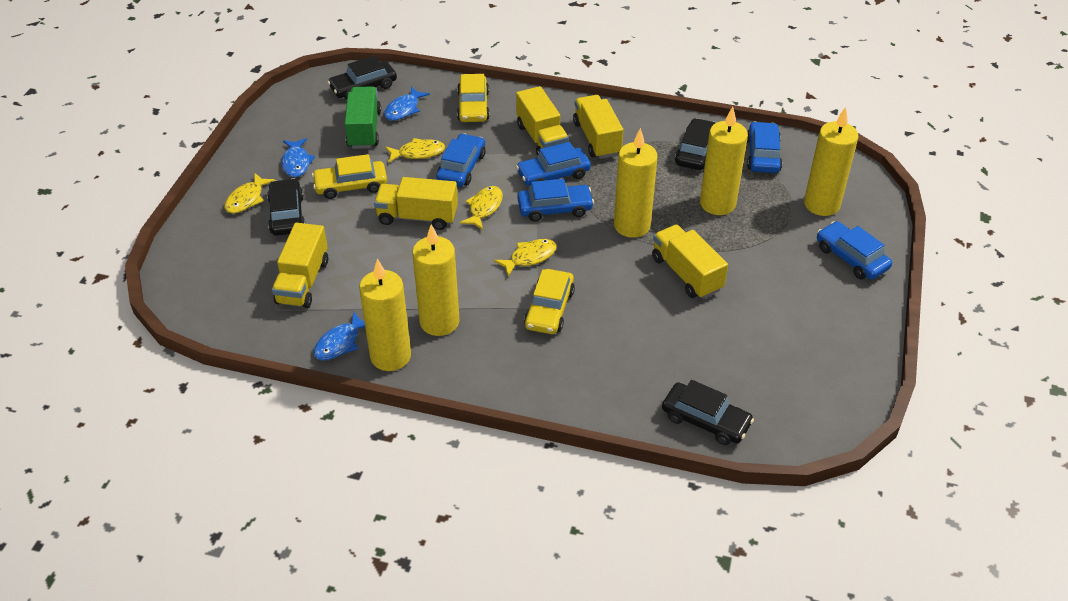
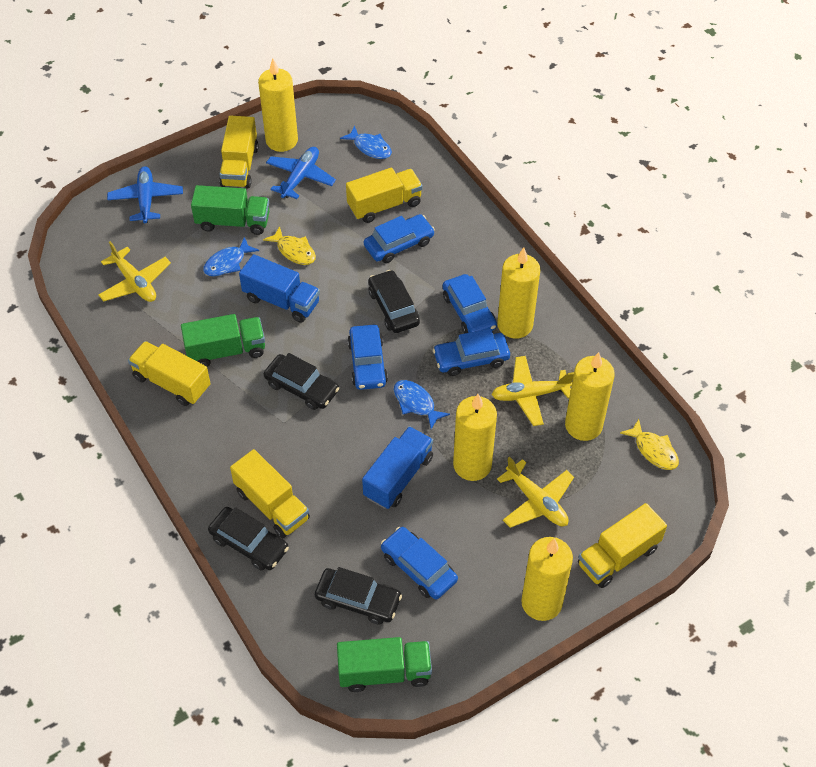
blue plane: 0 -> 2
blue truck: 0 -> 2
green truck: 1 -> 3
yellow car: 3 -> 0
yellow fish: 4 -> 2
yellow plane: 0 -> 3

